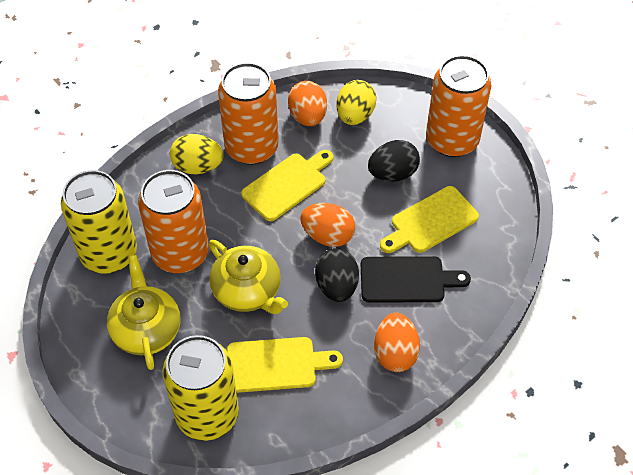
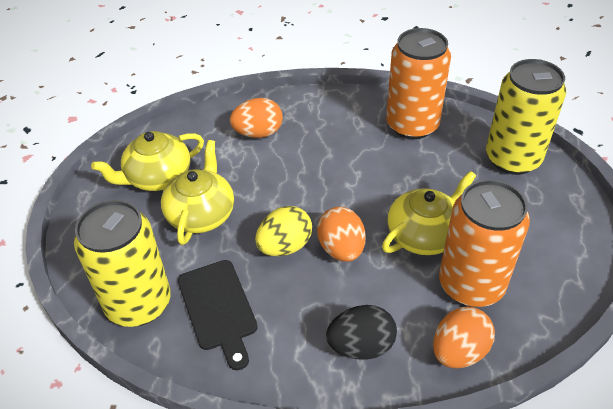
black egg: 2 -> 1
orange can: 3 -> 2
yellow cutting board: 3 -> 0
yellow egg: 2 -> 1
yellow teapot: 2 -> 3

